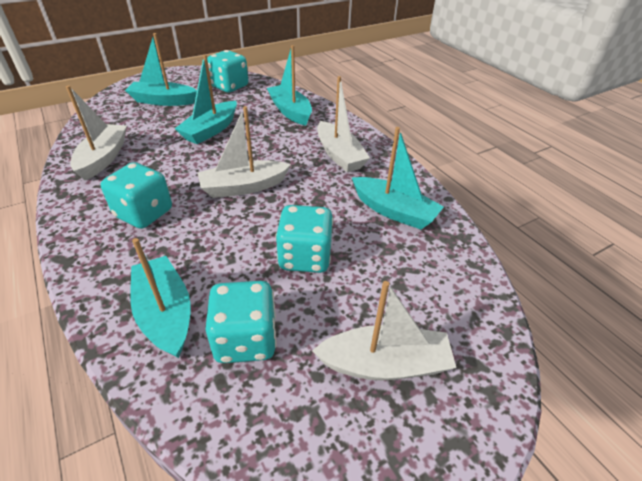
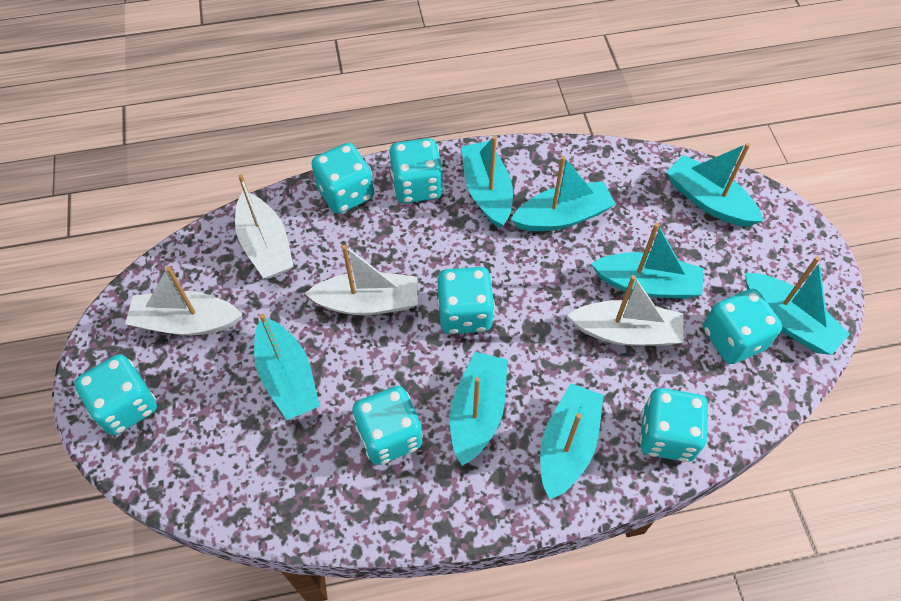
turquoise boat: 5 -> 8
turquoise dice: 4 -> 7

